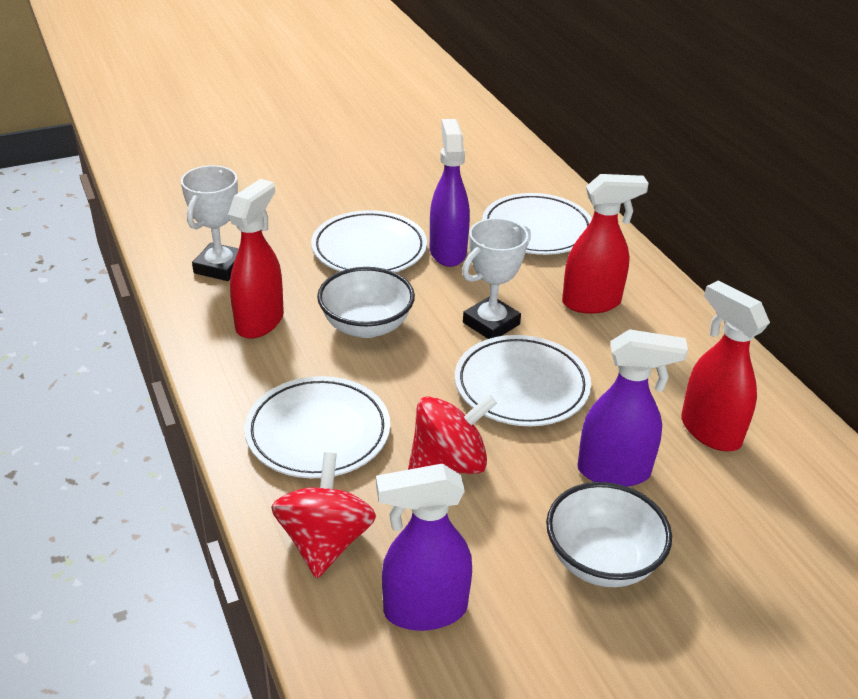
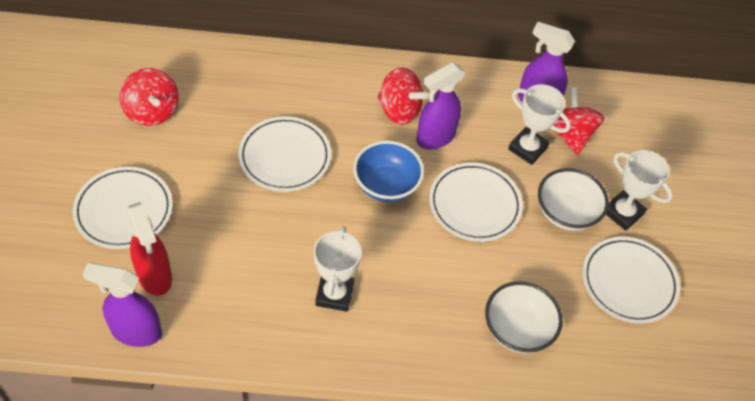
blue bowl: 0 -> 1
red spinning top: 2 -> 3
red spray bottle: 3 -> 1
white trophy: 2 -> 3

